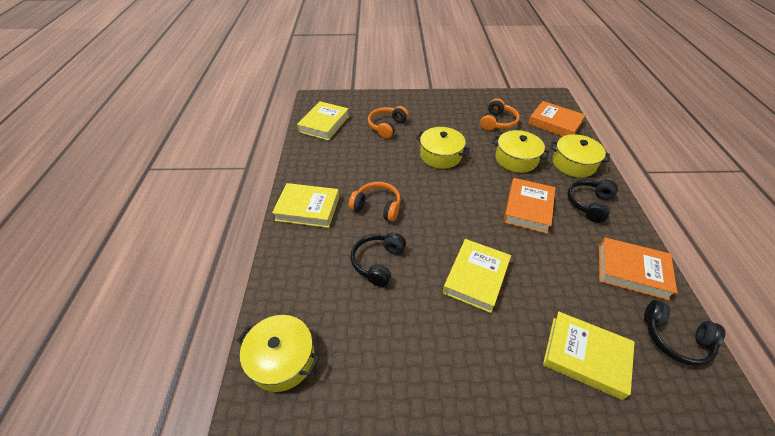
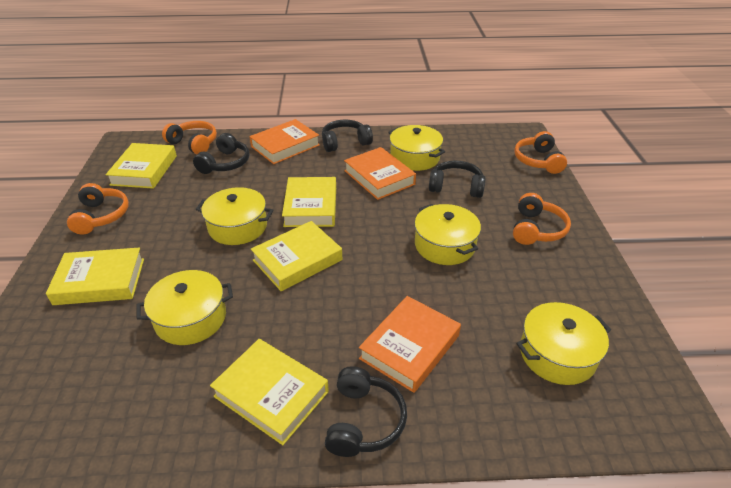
black headphones: 3 -> 4
orange headphones: 3 -> 4
yellow book: 4 -> 5
yellow pot: 4 -> 5

